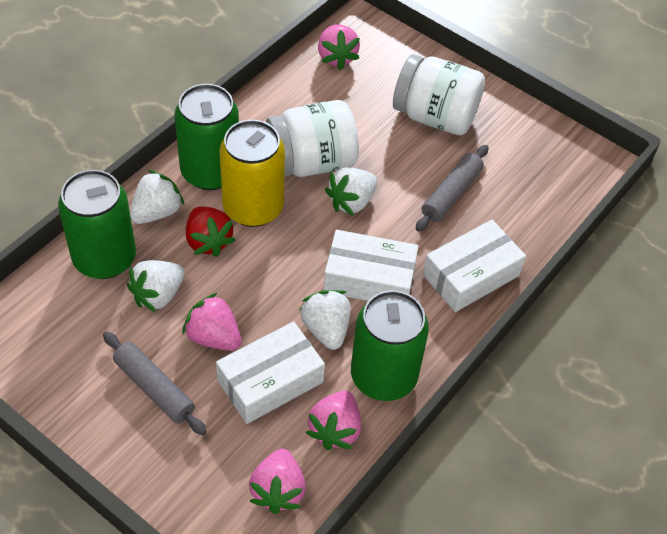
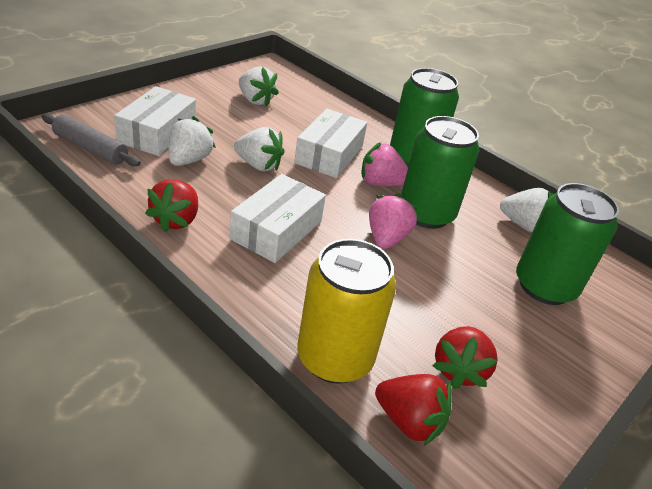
grey rolling pin: 2 -> 1
pink strawberry: 4 -> 2
red strawberry: 1 -> 3
white jar: 2 -> 0

